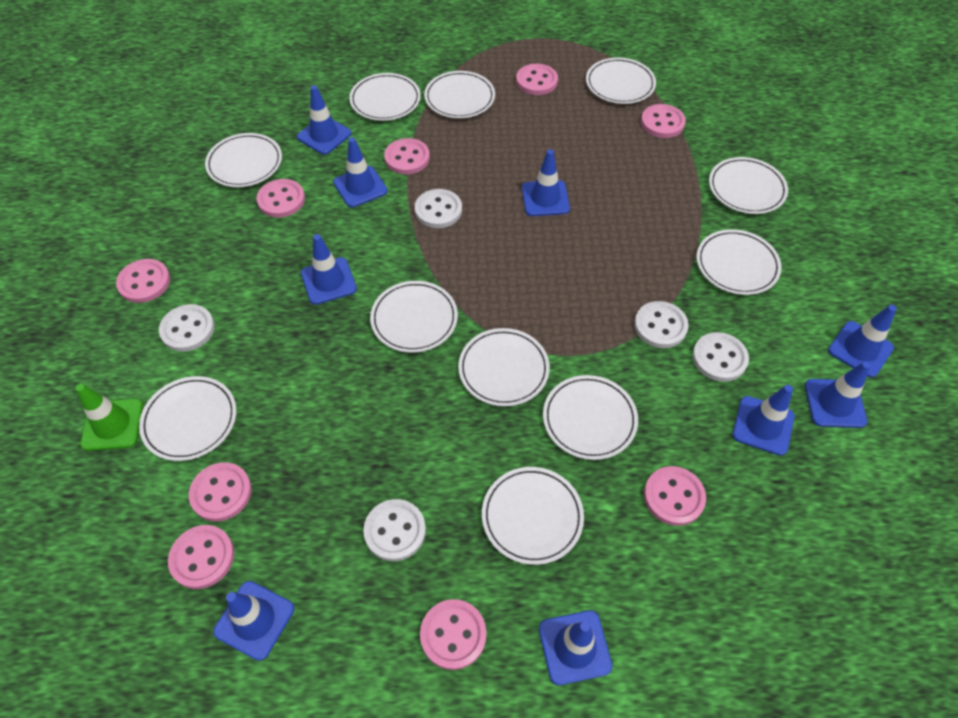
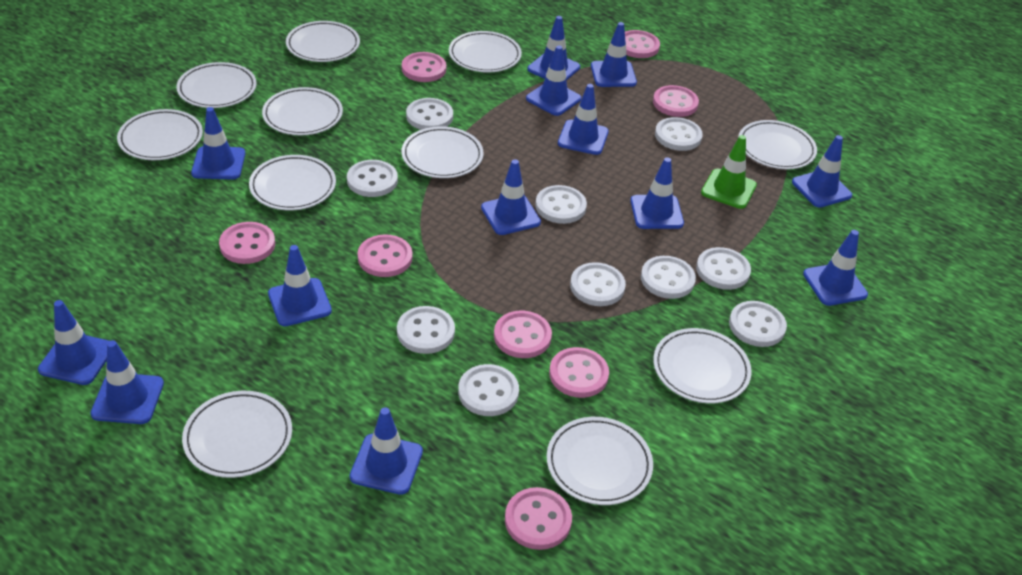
blue traffic cone: 9 -> 13
pink button: 9 -> 8
white button: 5 -> 10

